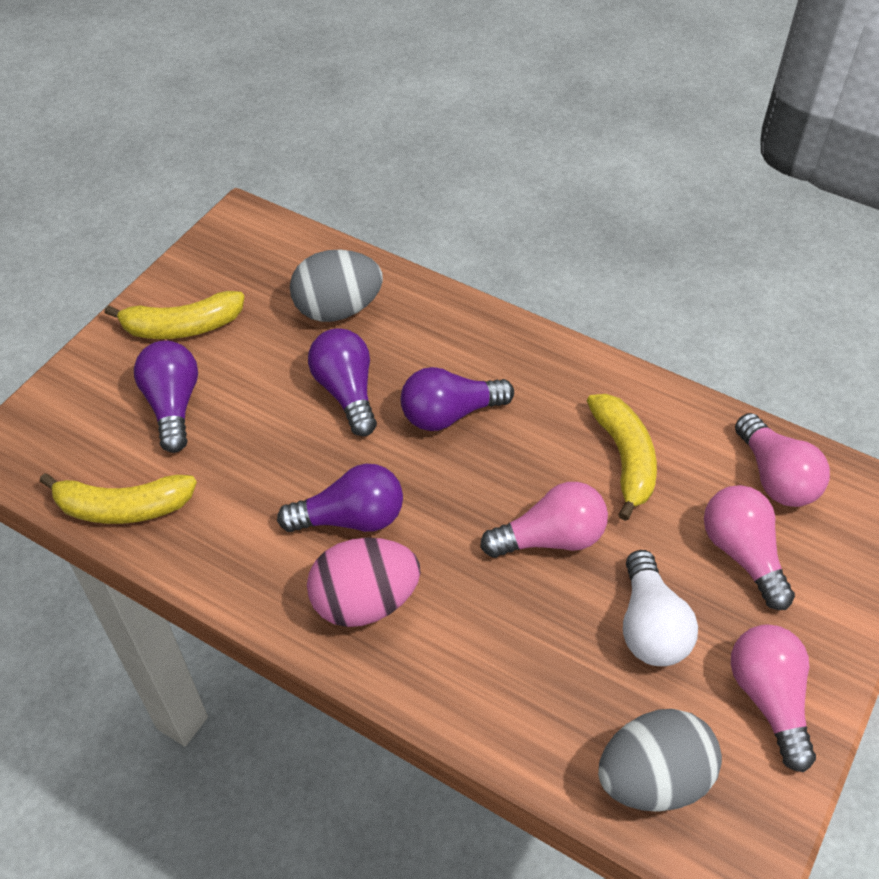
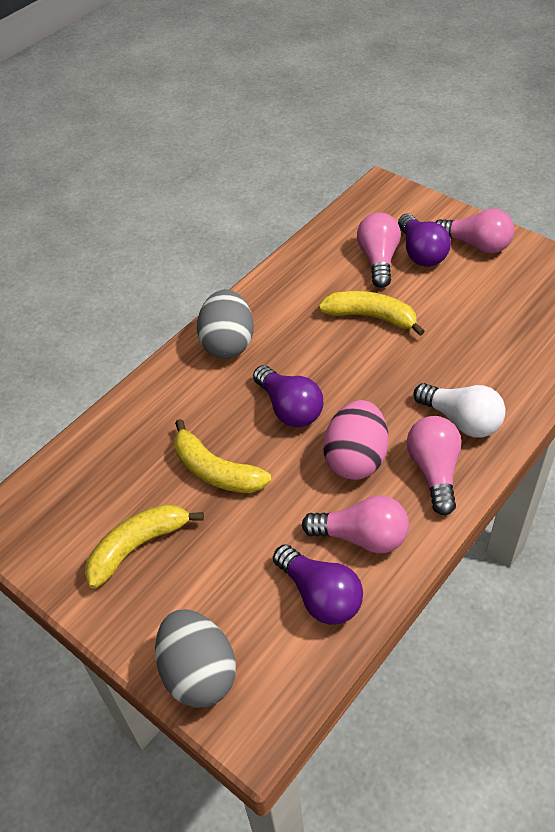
purple light bulb: 4 -> 3

